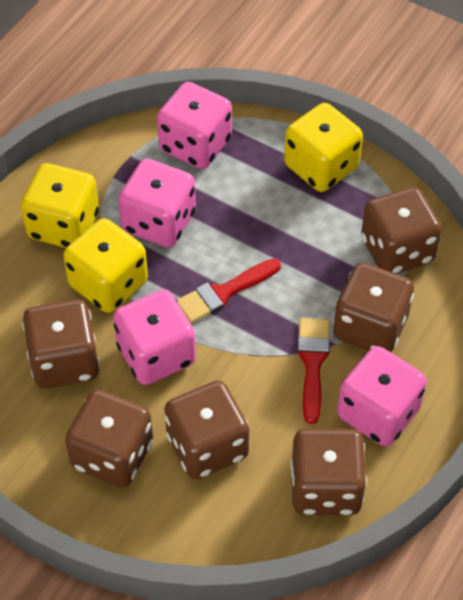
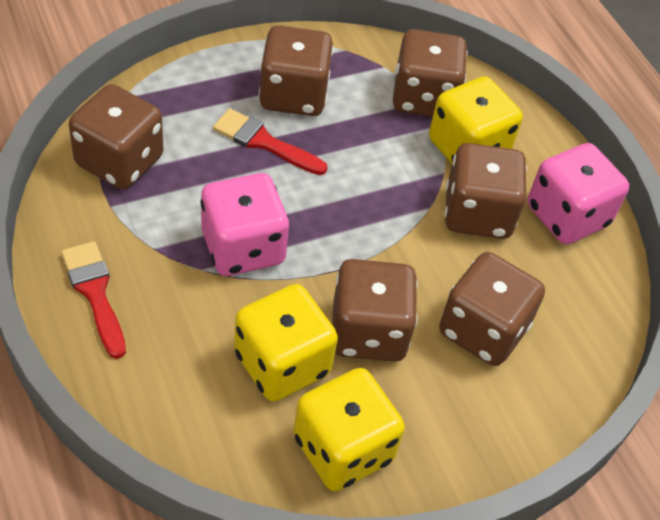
pink dice: 4 -> 2

